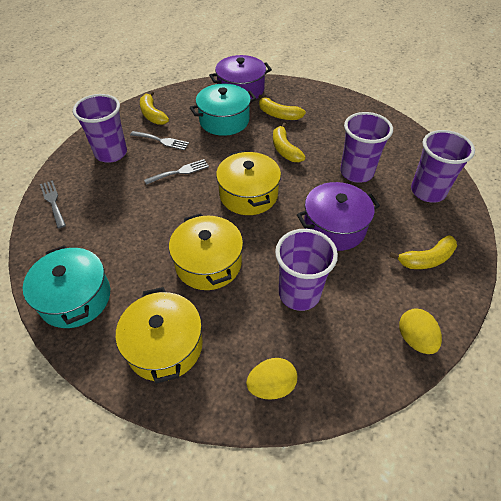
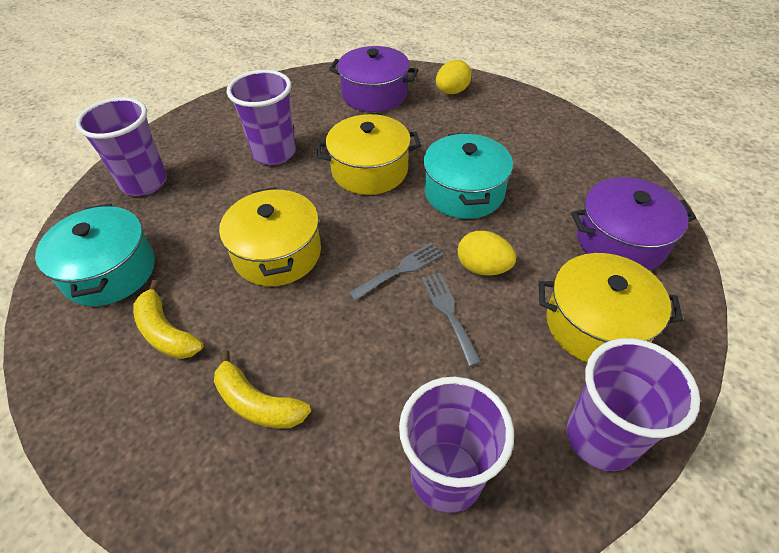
grey fork: 3 -> 2
yellow banana: 4 -> 2

